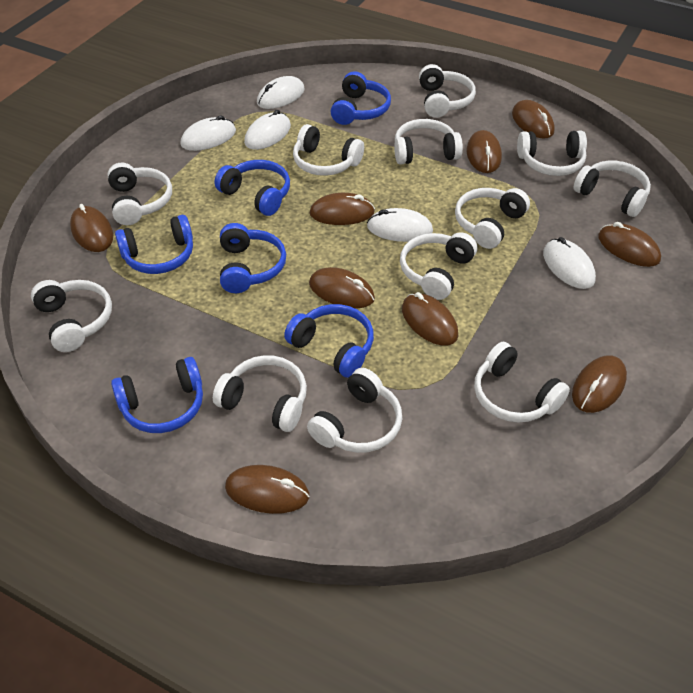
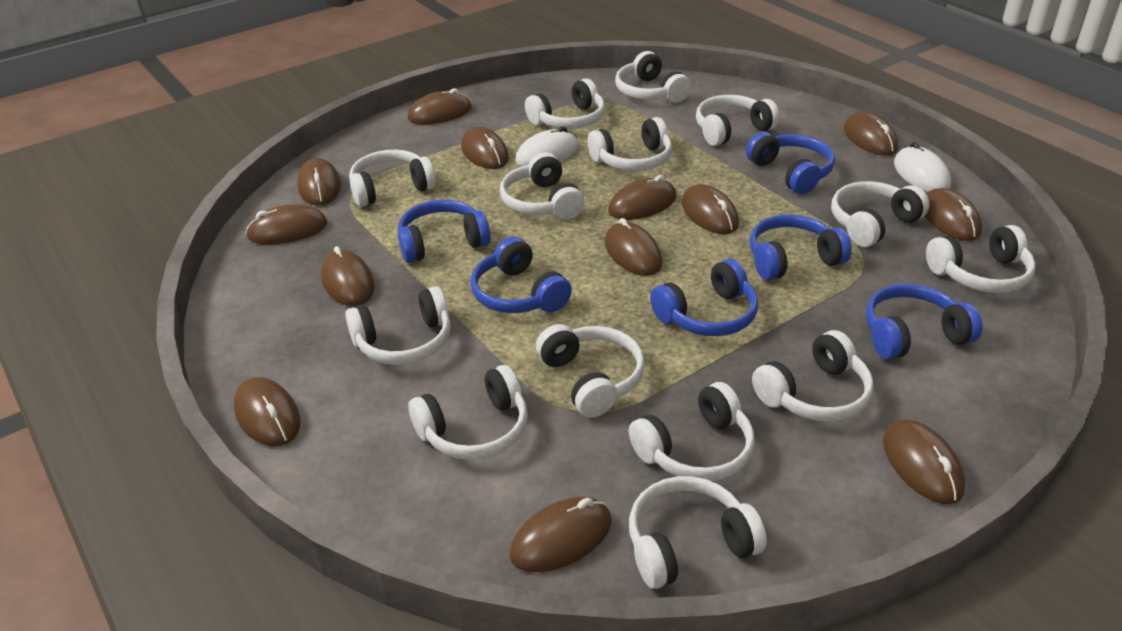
brown mouse: 9 -> 13
white headphones: 12 -> 14
white mouse: 5 -> 2

